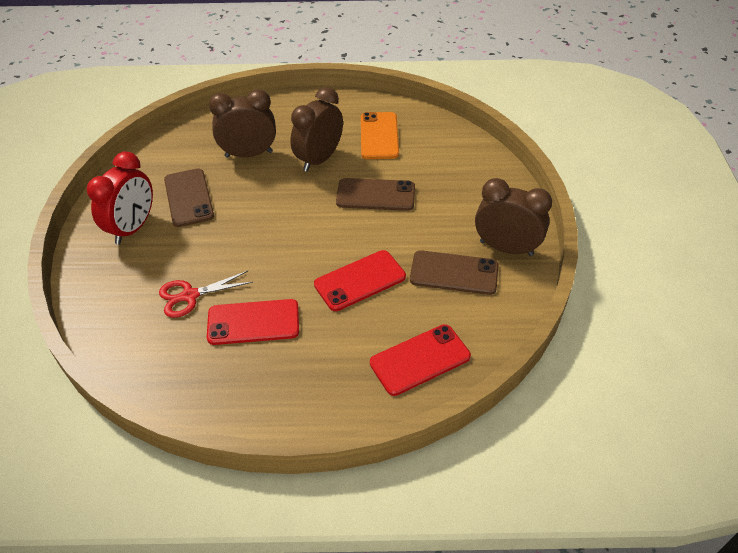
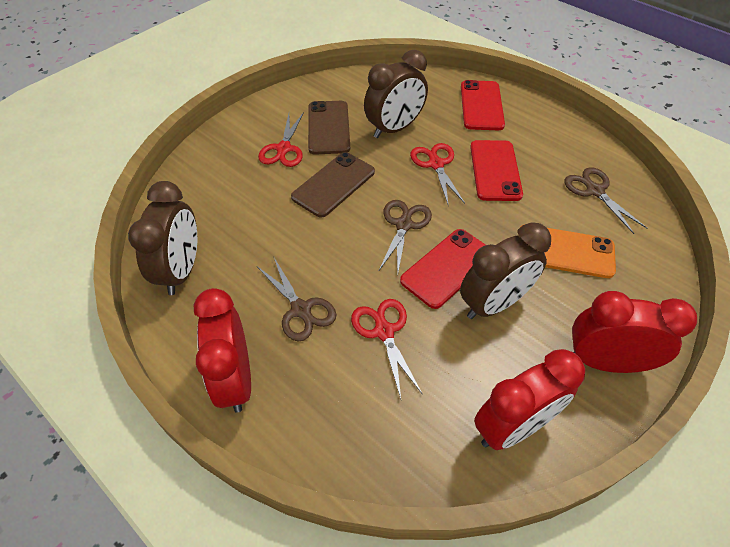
brown phone: 3 -> 2
brown scissors: 0 -> 3
red clock: 1 -> 3
red scissors: 1 -> 3

